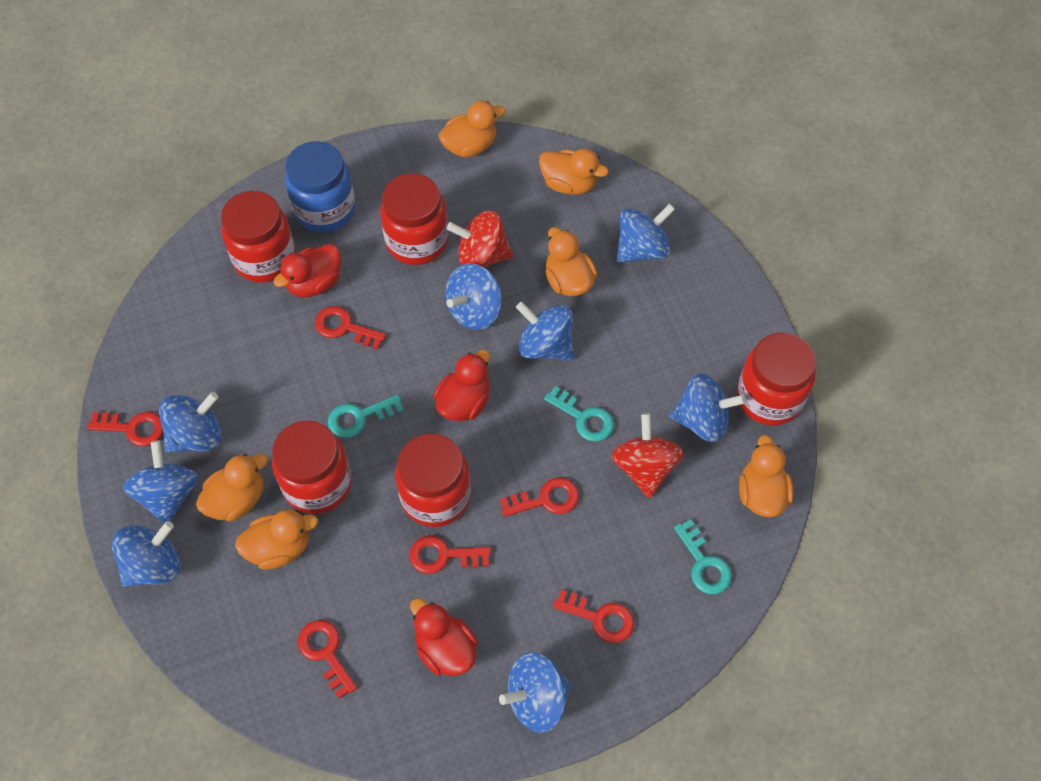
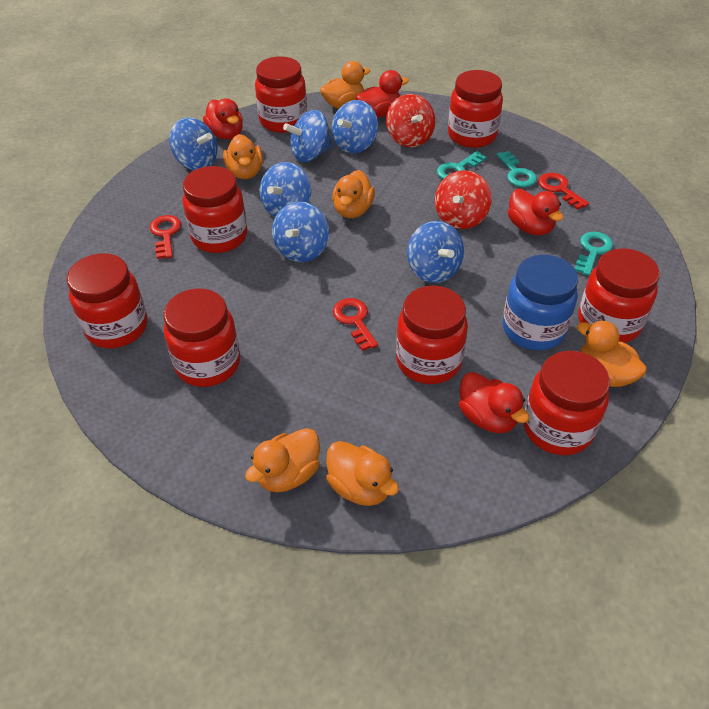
blue spinning top: 8 -> 6
red duck: 3 -> 4
red jar: 5 -> 8
red key: 6 -> 3

